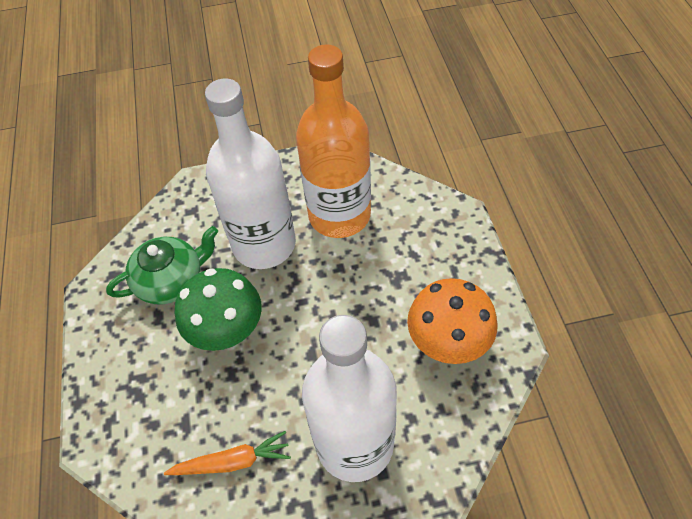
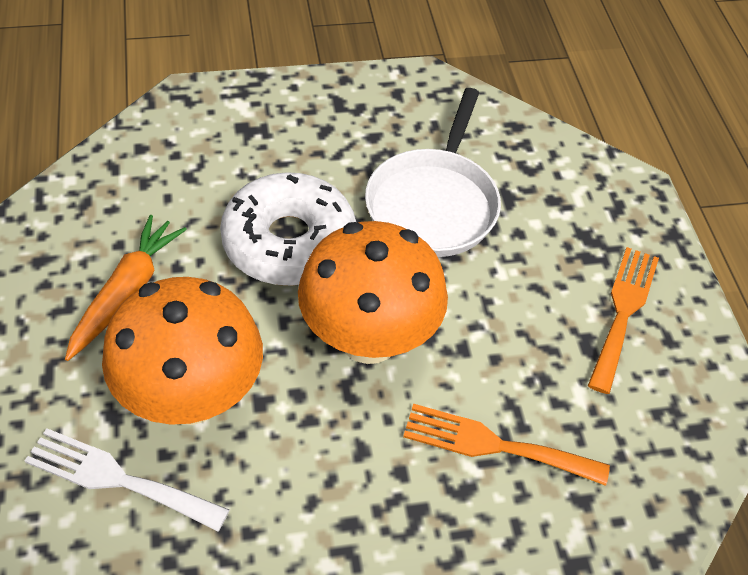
green mushroom: 1 -> 0
green teapot: 1 -> 0
orange bottle: 1 -> 0
orange fork: 0 -> 2
orange mushroom: 1 -> 2
white bottle: 2 -> 0
white donut: 0 -> 1
white fork: 0 -> 1
white pan: 0 -> 1

